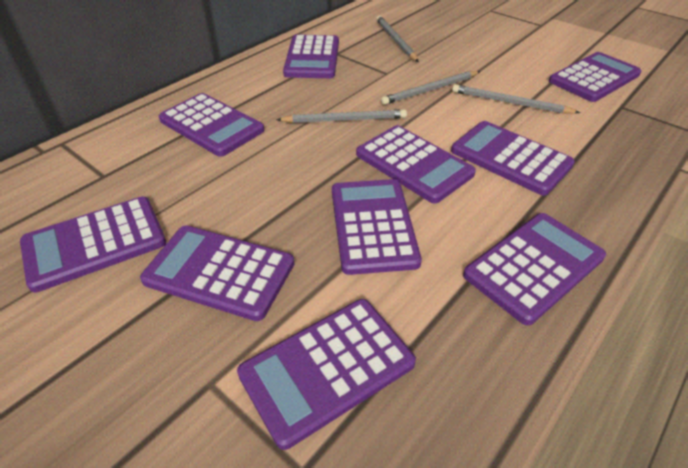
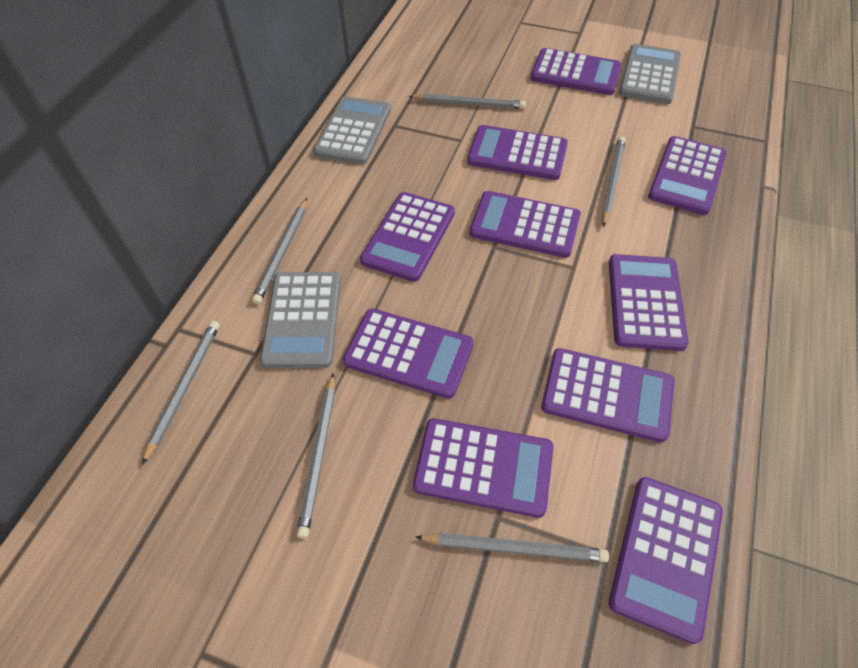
grey calculator: 0 -> 3
grey pencil: 4 -> 6

